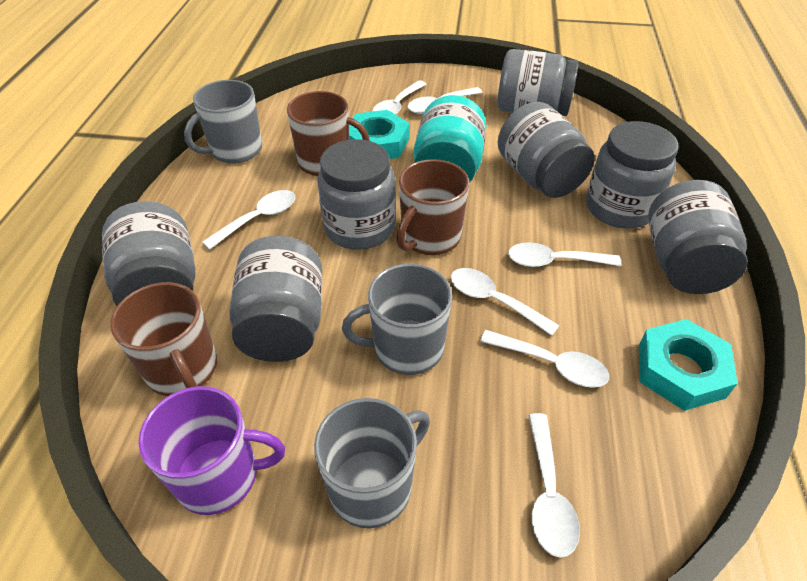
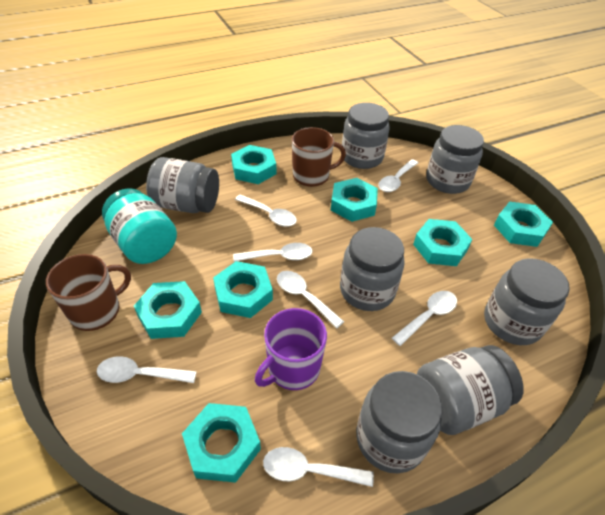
brown mug: 3 -> 2
grey mug: 3 -> 0
turquoise nut: 2 -> 7

